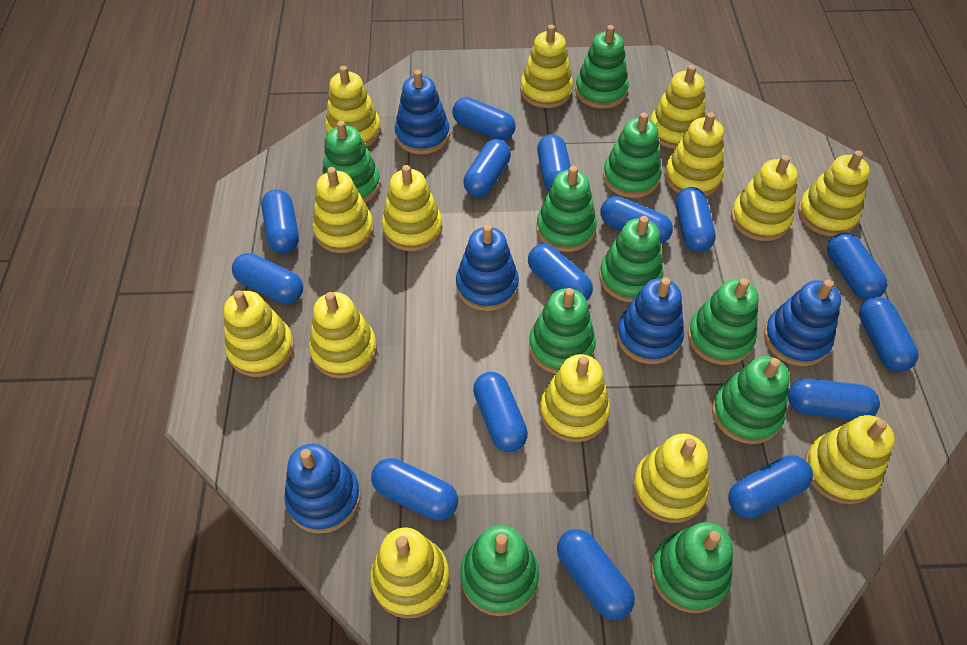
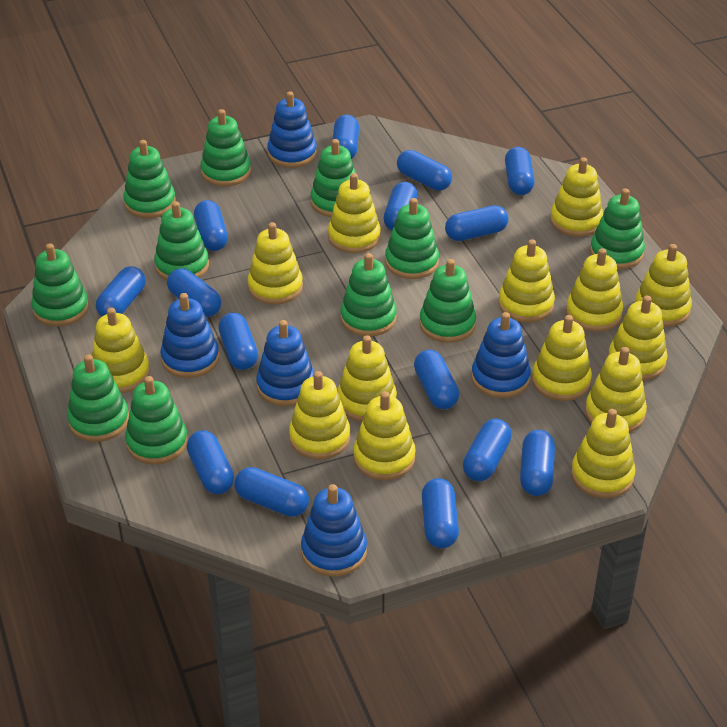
green stacking toy: 10 -> 11

